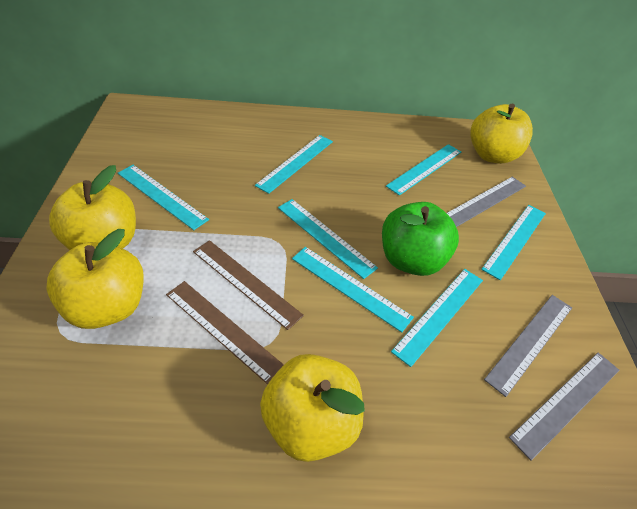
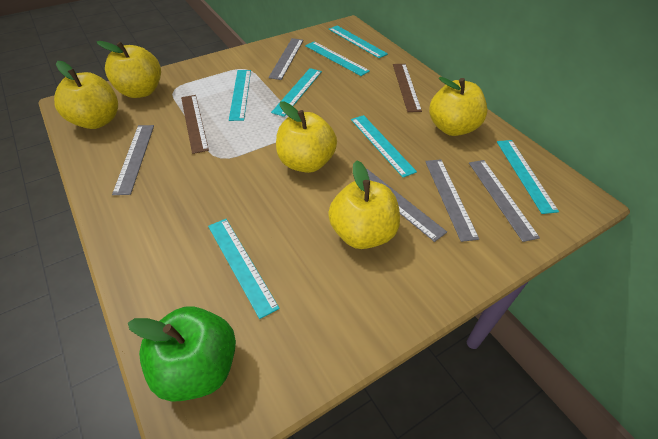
grey ruler: 3 -> 5
yellow apple: 4 -> 5

